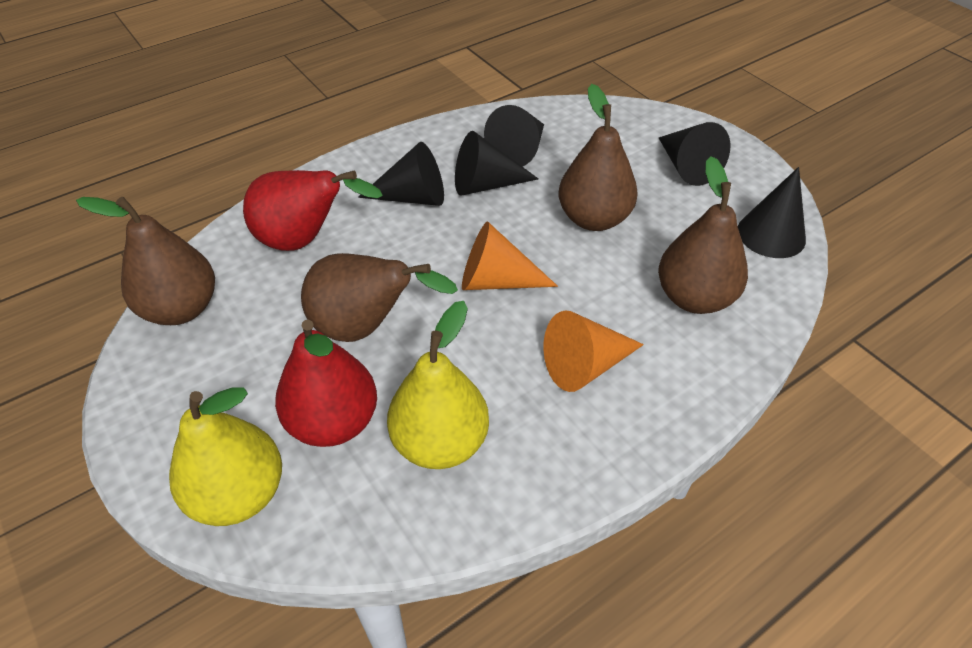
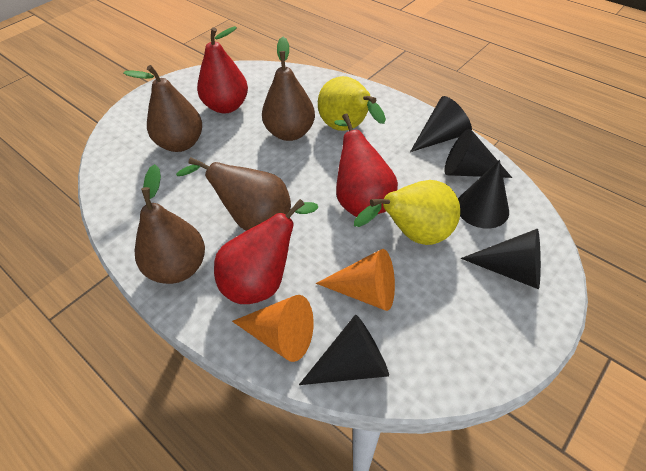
red pear: 2 -> 3

